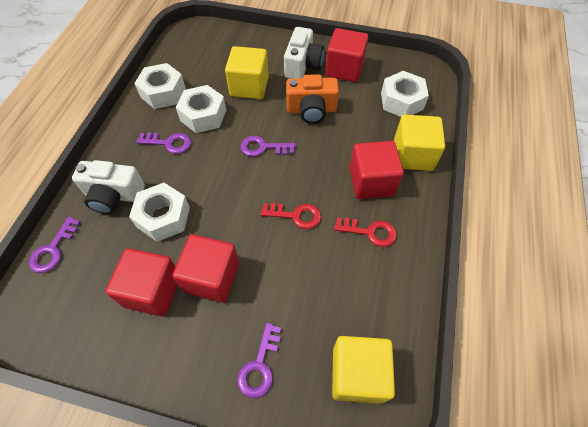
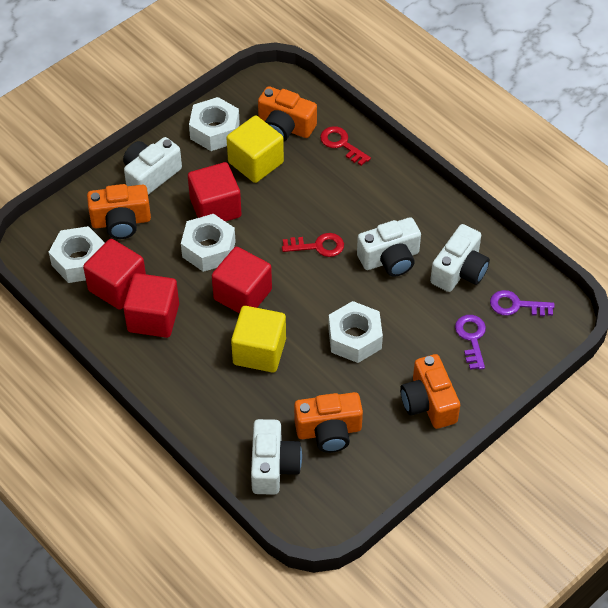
orange camera: 1 -> 4
purple key: 4 -> 2
white camera: 2 -> 4
yellow cube: 3 -> 2

